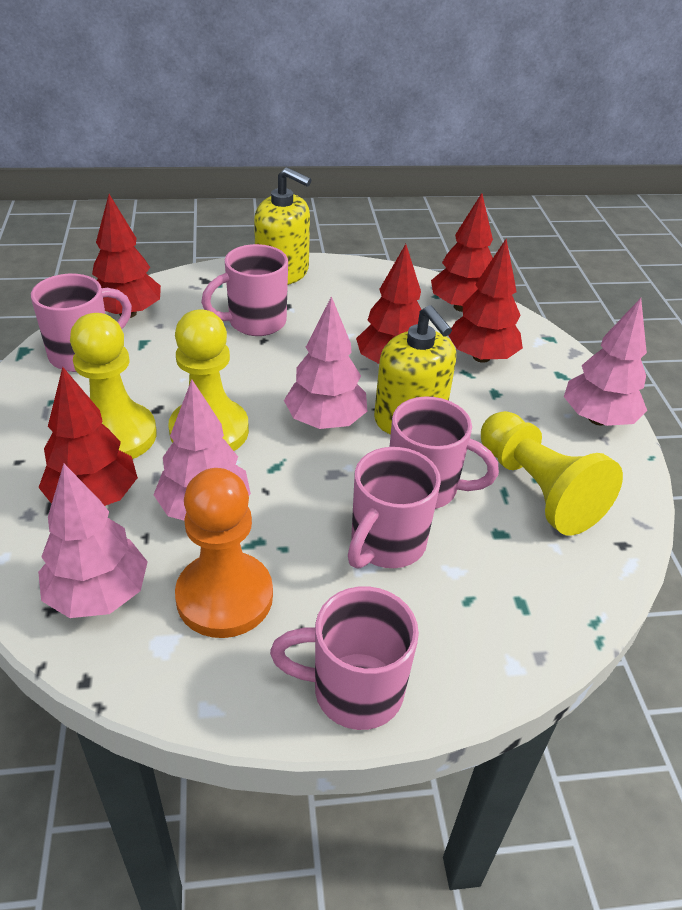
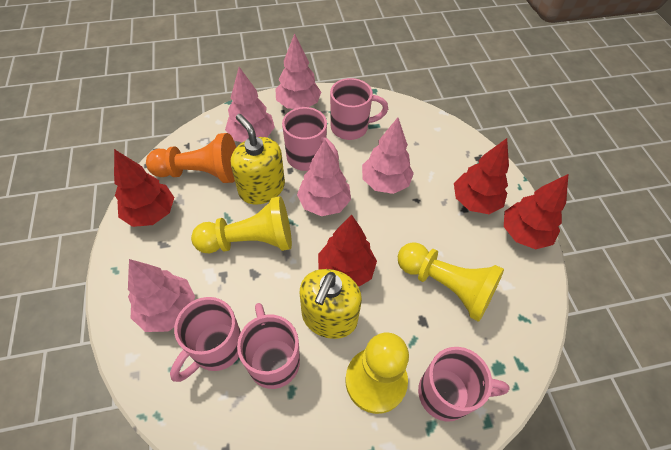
pink tree: 4 -> 5
red tree: 5 -> 4

